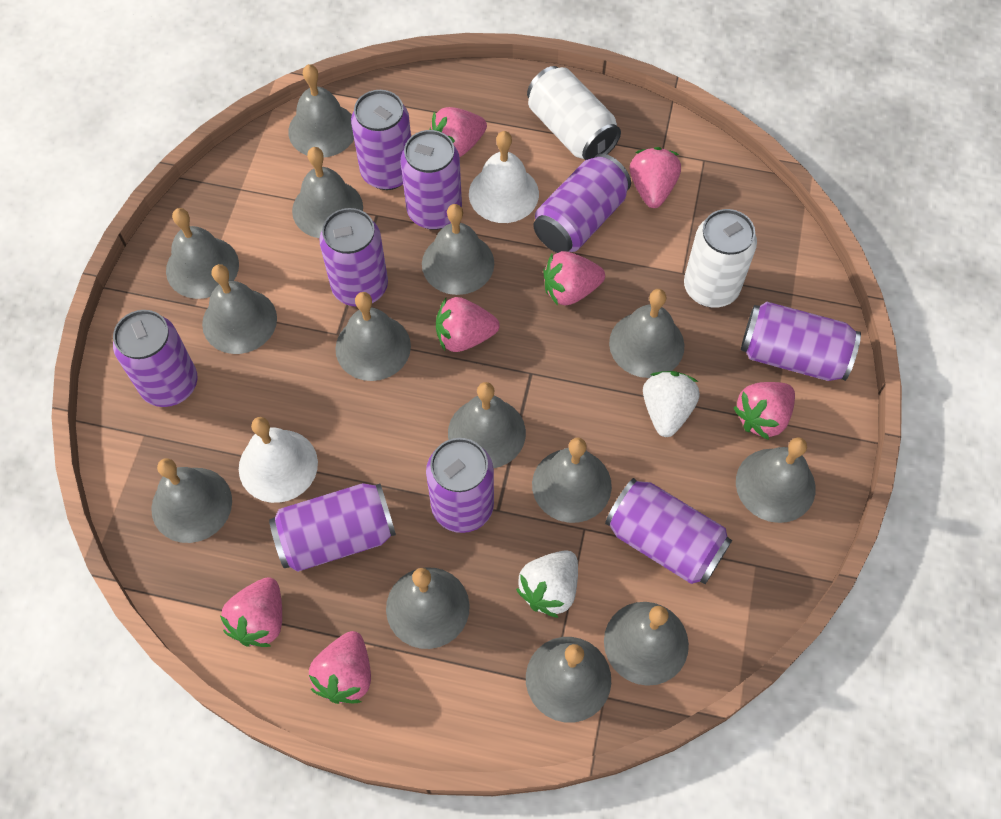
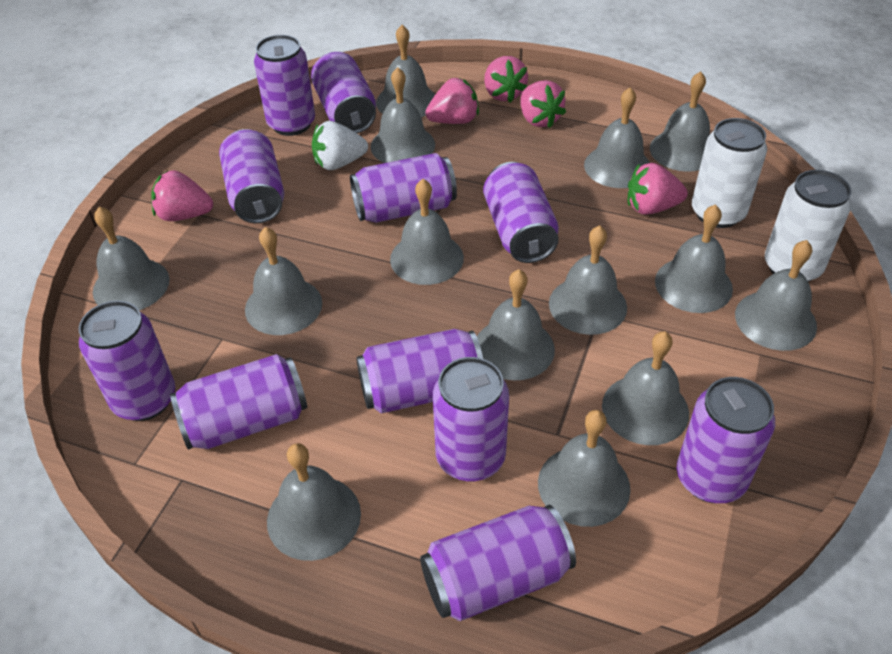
pink strawberry: 7 -> 5
purple can: 9 -> 11
white bell: 2 -> 0
white strawberry: 2 -> 1

